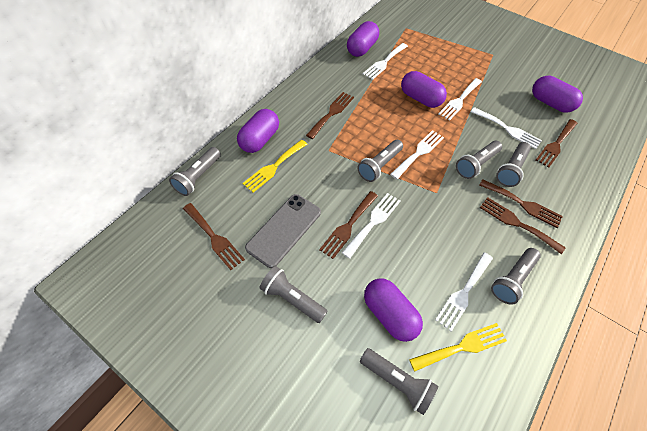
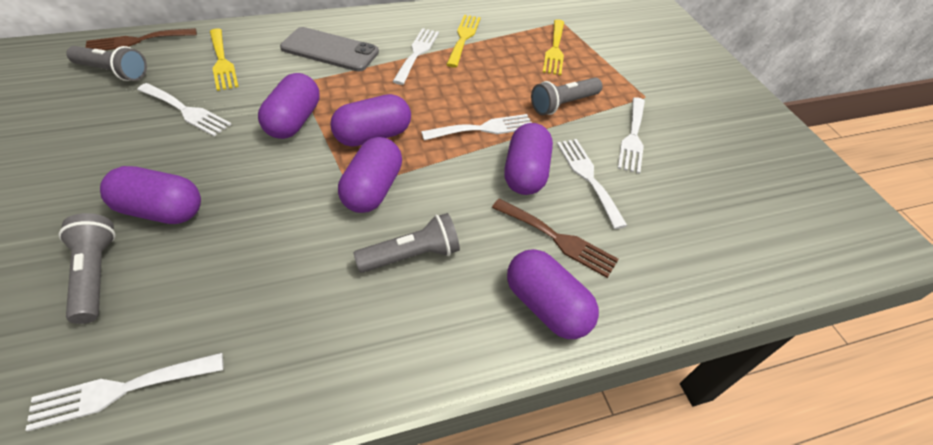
brown fork: 6 -> 2
grey flashlight: 7 -> 4
purple capsule: 5 -> 6
yellow fork: 2 -> 3

